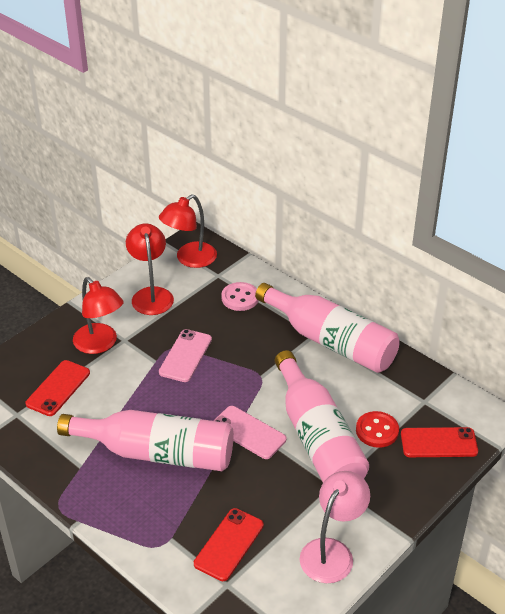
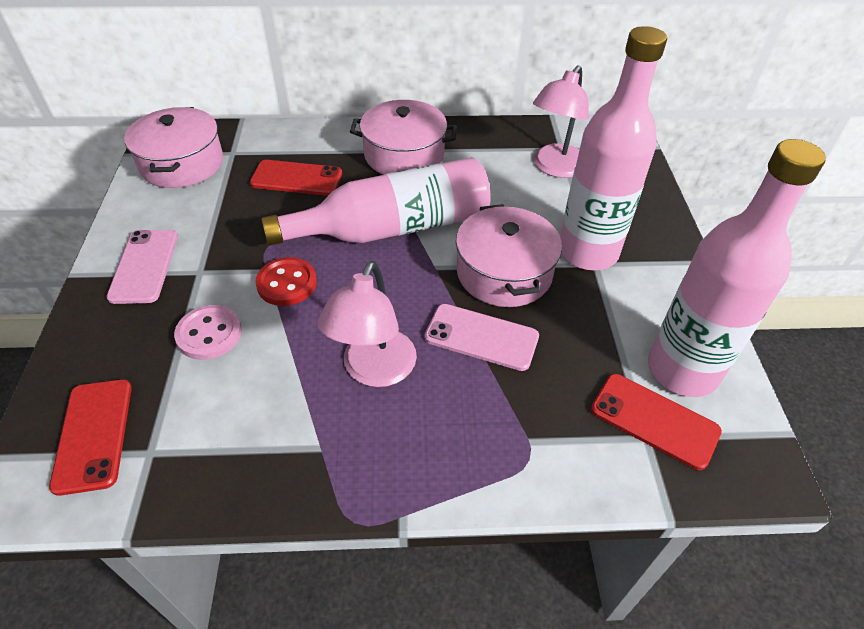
pink lamp: 1 -> 2
pink pot: 0 -> 3
red lamp: 3 -> 0

